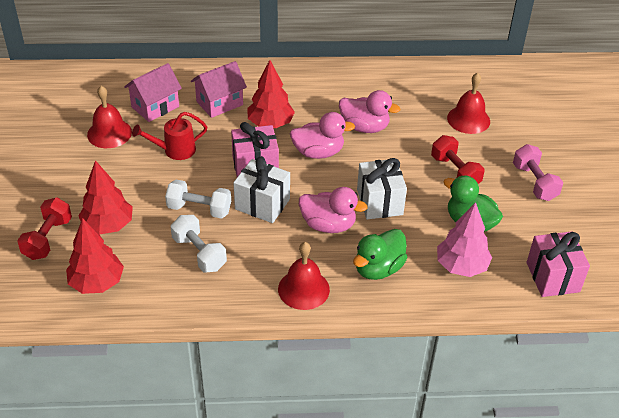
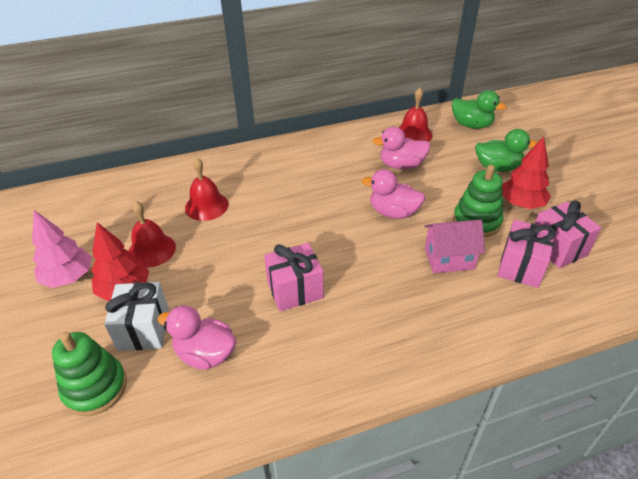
green stacking toy: 0 -> 2
pink dumbbell: 1 -> 0
pink gift: 2 -> 3
pink house: 2 -> 1
red dumbbell: 2 -> 0
red tree: 3 -> 2
red watering can: 1 -> 0
white dumbbell: 2 -> 0
white gift: 2 -> 1

